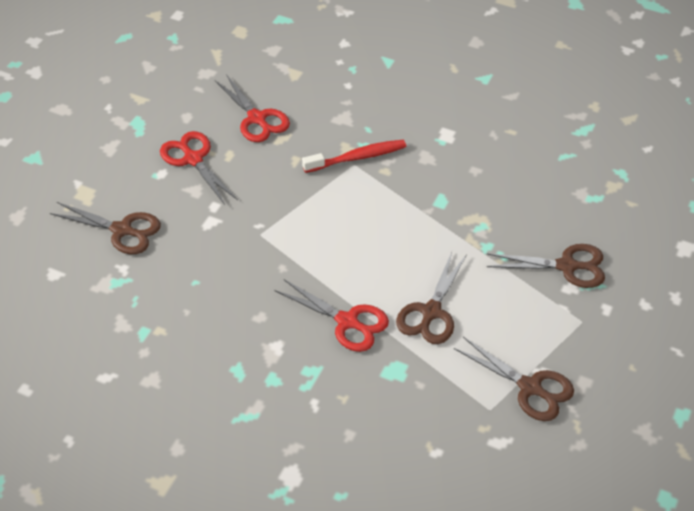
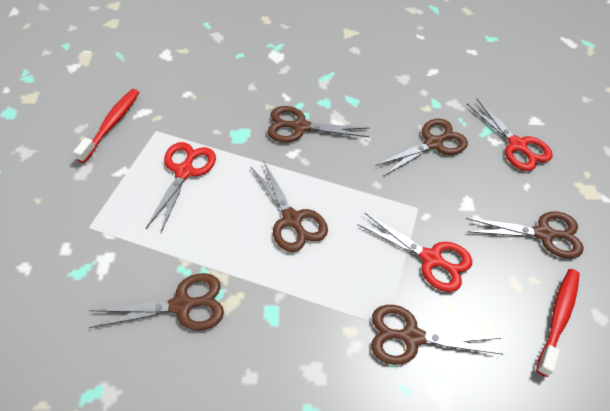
brown scissors: 4 -> 6
red toothbrush: 1 -> 2

